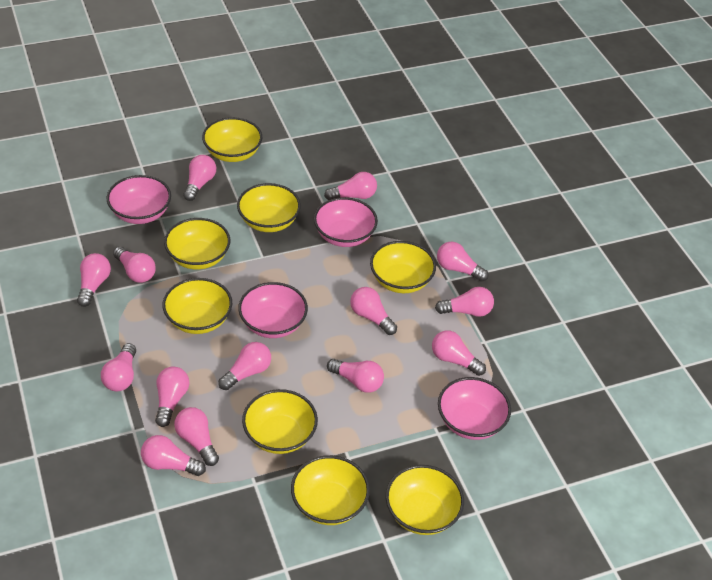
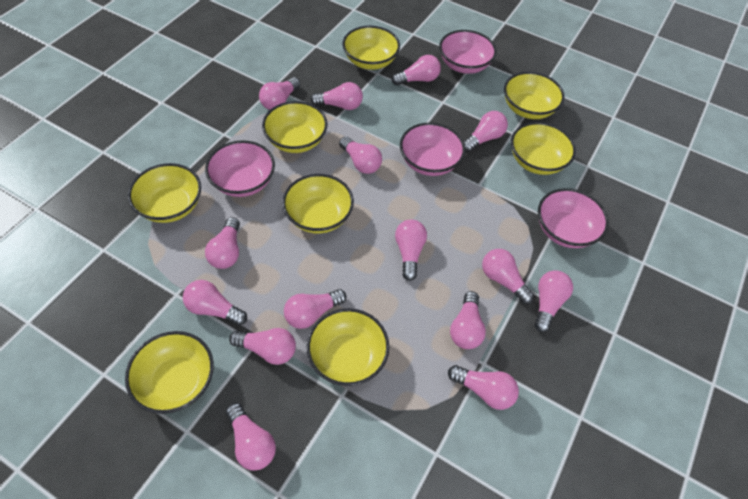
pink light bulb: 14 -> 15

